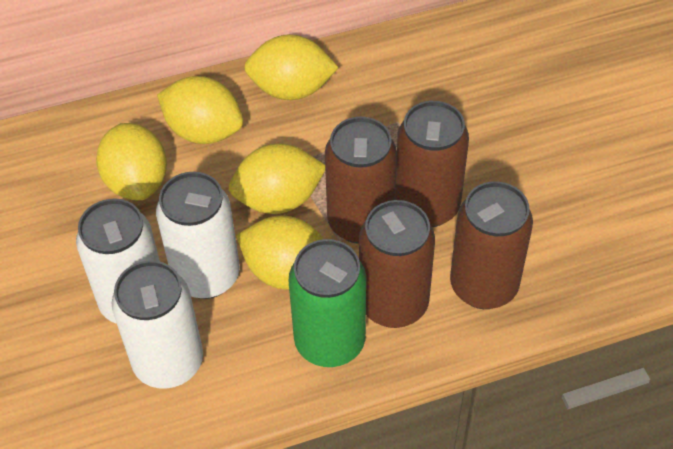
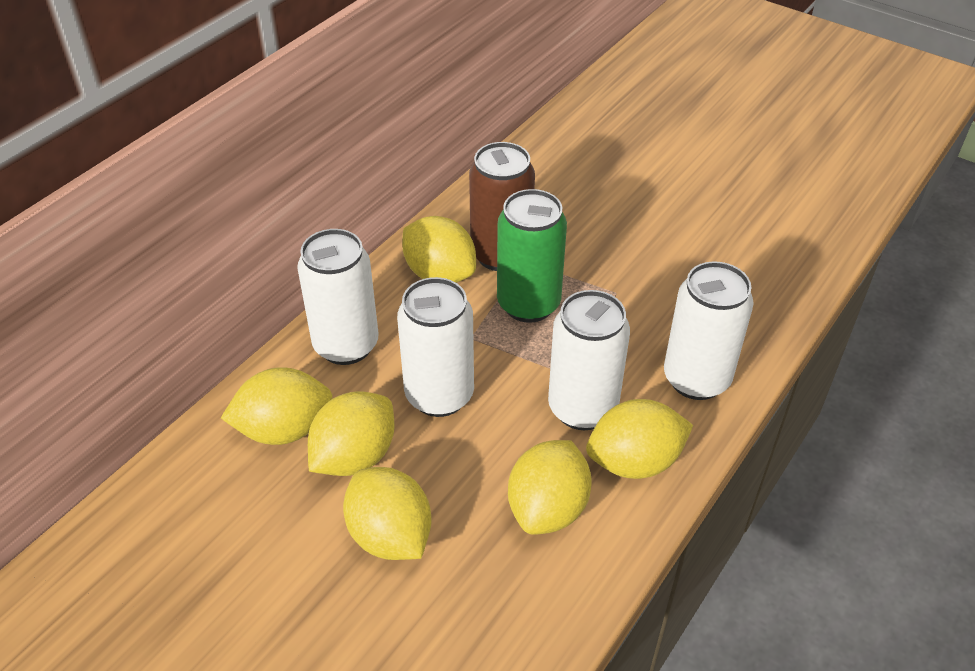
brown can: 4 -> 1
white can: 3 -> 4
yellow lemon: 5 -> 6

